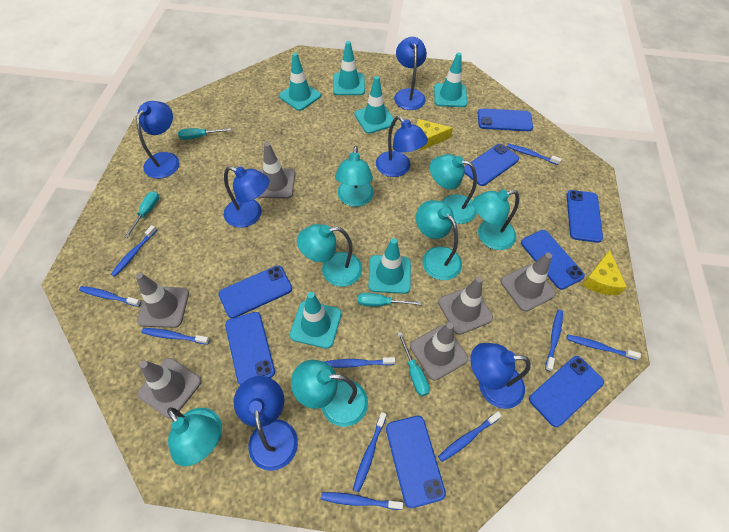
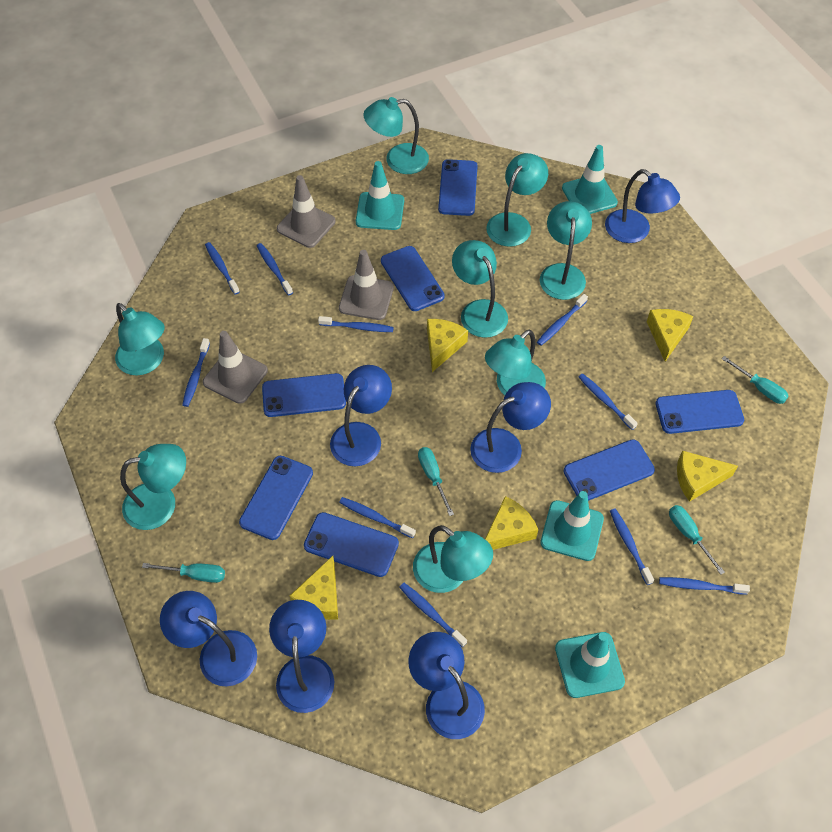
blue phone: 8 -> 7
grey traffic cone: 6 -> 3
turquoise lamp: 7 -> 8
turquoise traffic cone: 6 -> 4
yellow cheese: 2 -> 5

